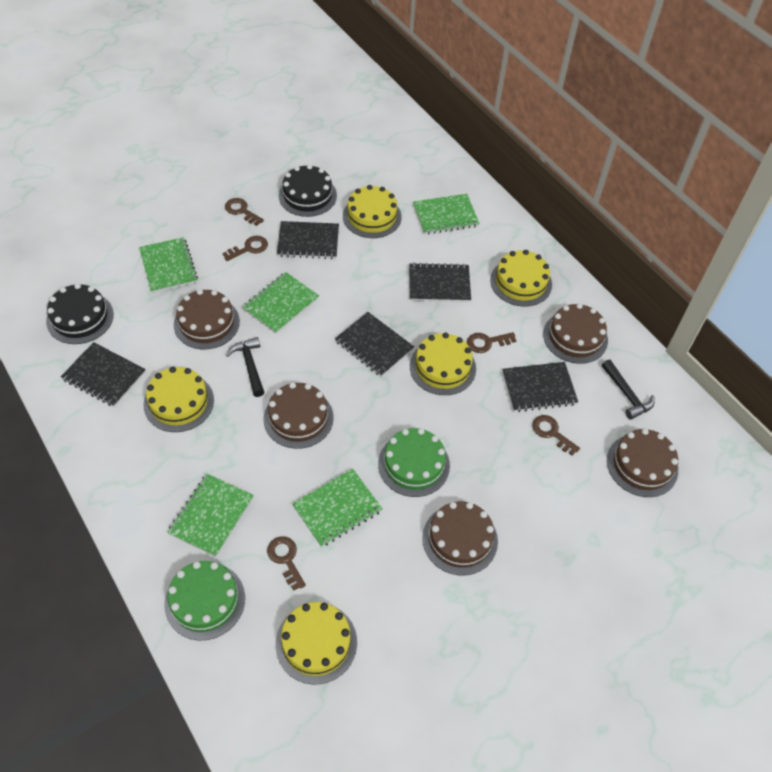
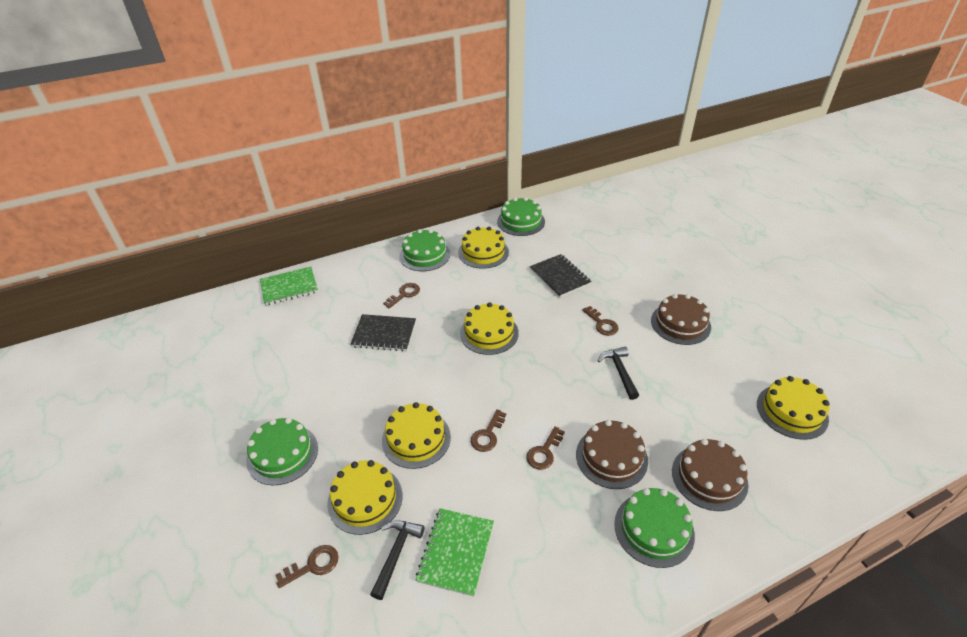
black cake: 2 -> 0
black notebook: 5 -> 2
brown cake: 5 -> 3
green cake: 2 -> 4
green notebook: 5 -> 2

